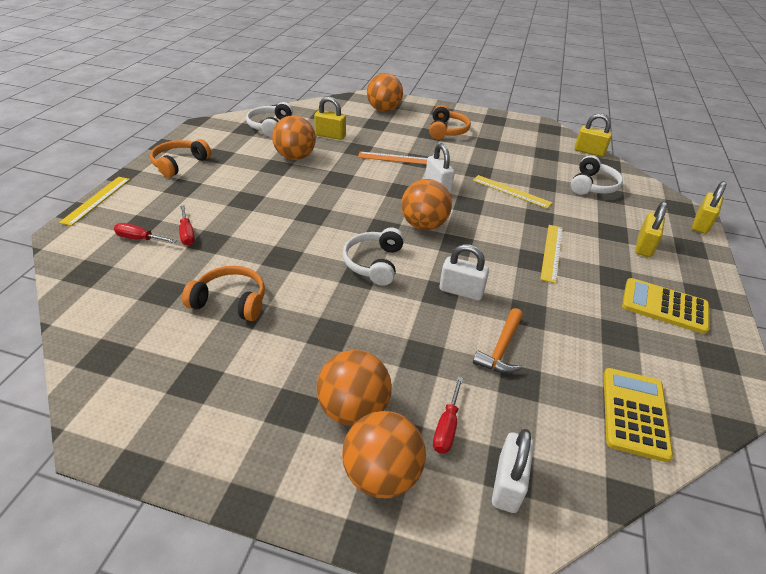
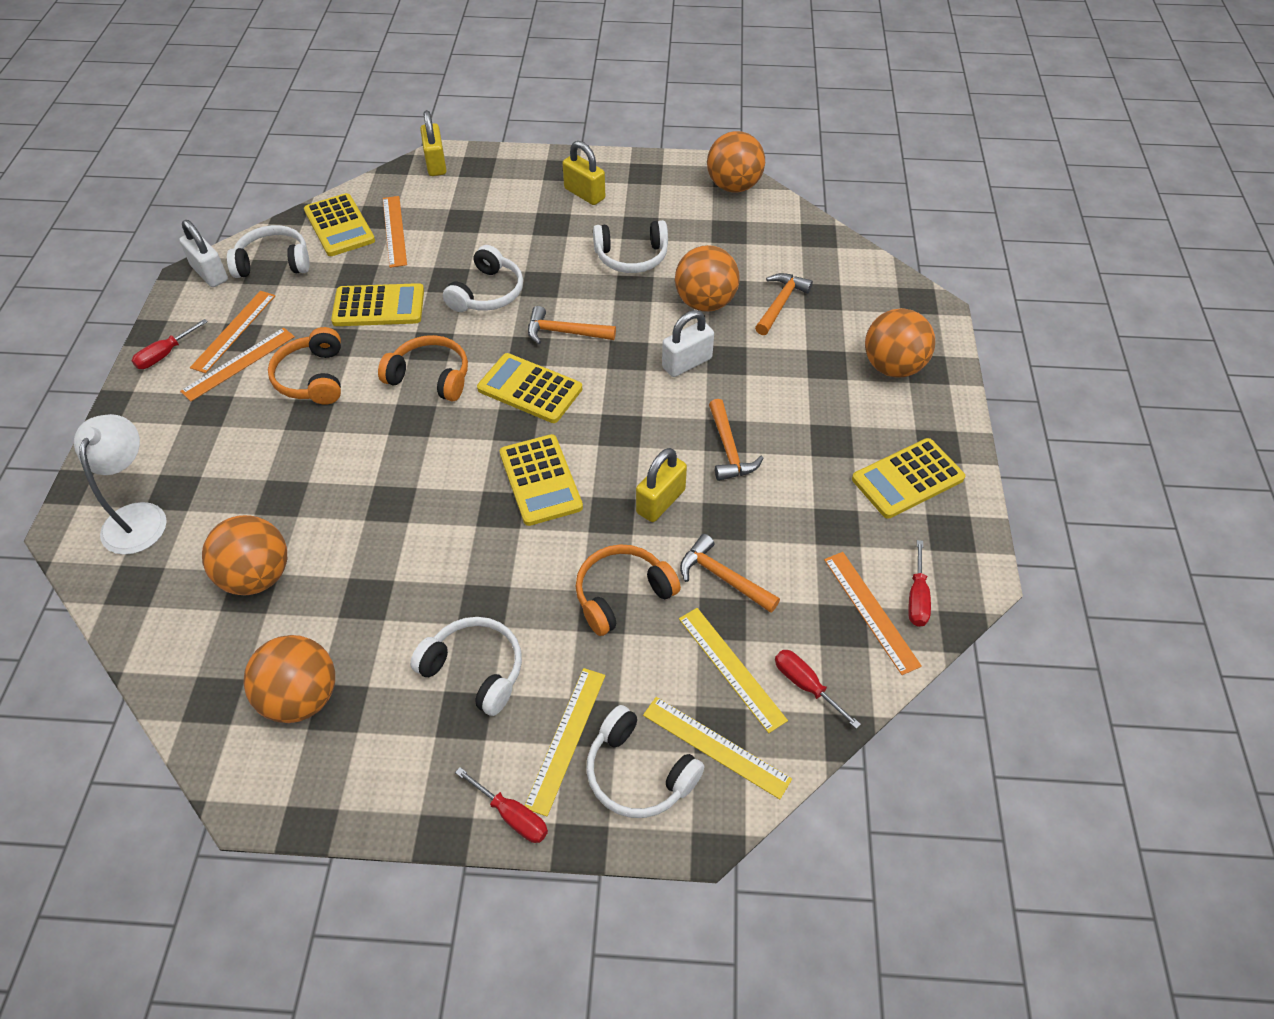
orange hammer: 1 -> 4
orange ruler: 1 -> 4
red screwdriver: 3 -> 4
white headphones: 3 -> 5
white lamp: 0 -> 1
white padlock: 3 -> 2
yellow calculator: 2 -> 5
yellow padlock: 4 -> 3

